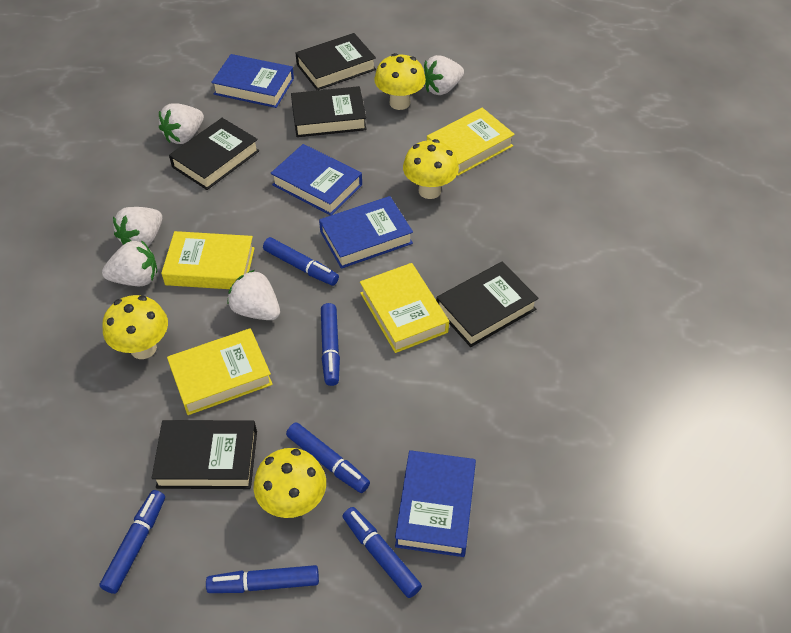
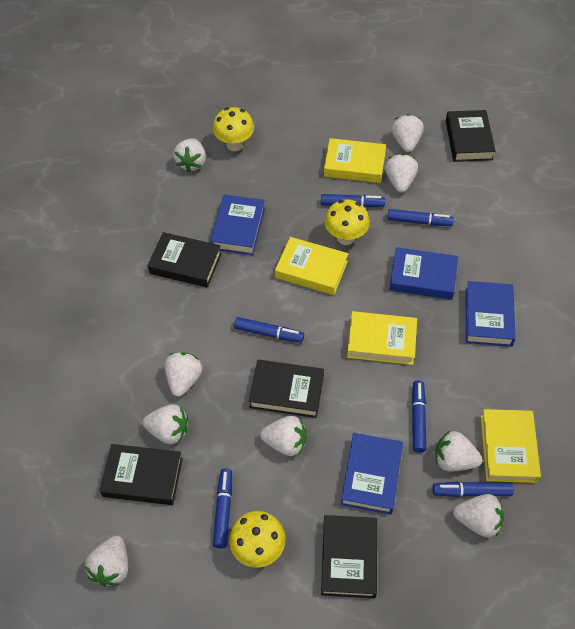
white strawberry: 5 -> 9
yellow mushroom: 4 -> 3

